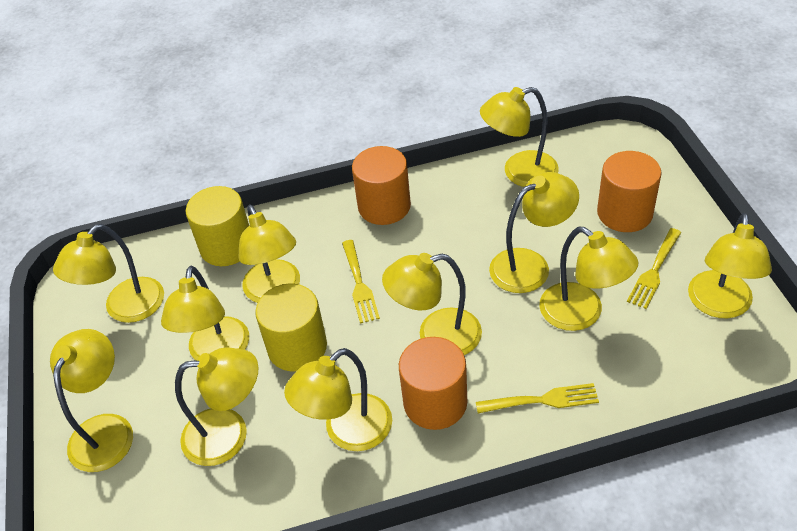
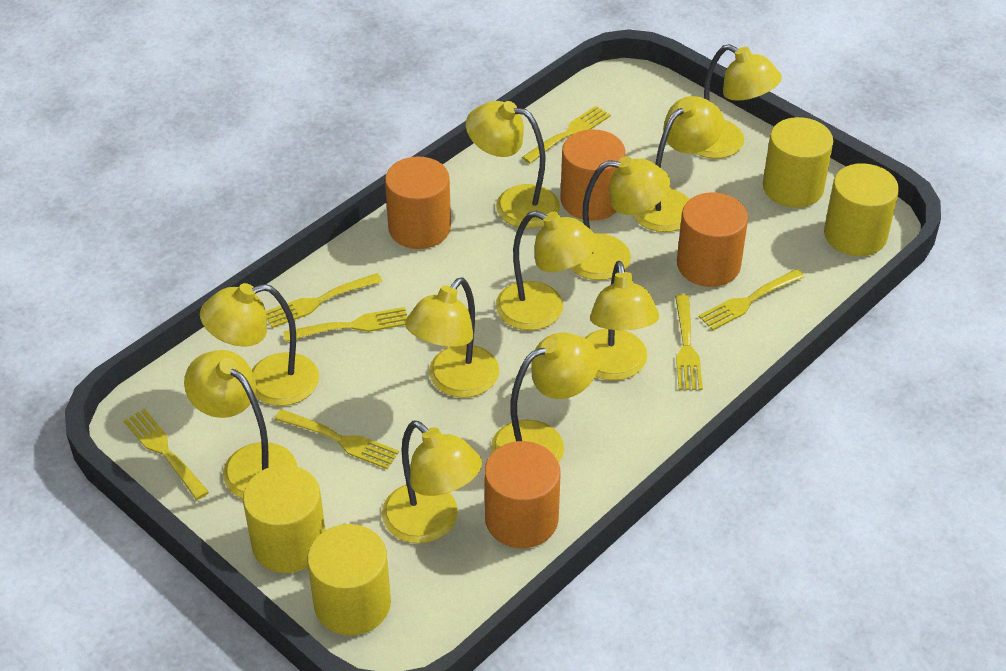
orange cylinder: 3 -> 4
yellow cylinder: 2 -> 4
yellow fork: 3 -> 7

